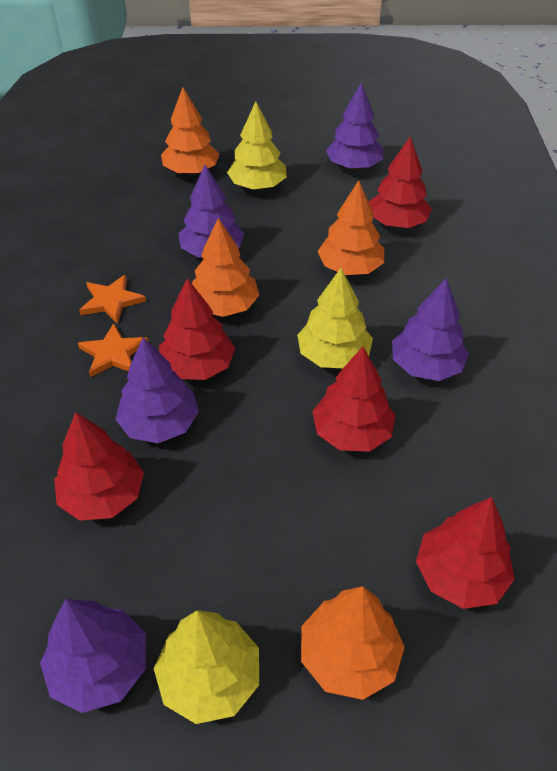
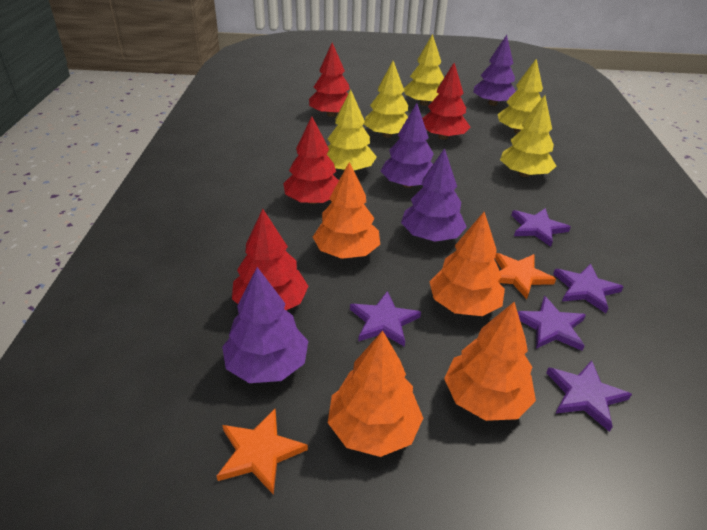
purple star: 0 -> 5
purple tree: 5 -> 4
red tree: 5 -> 4
yellow tree: 3 -> 5

